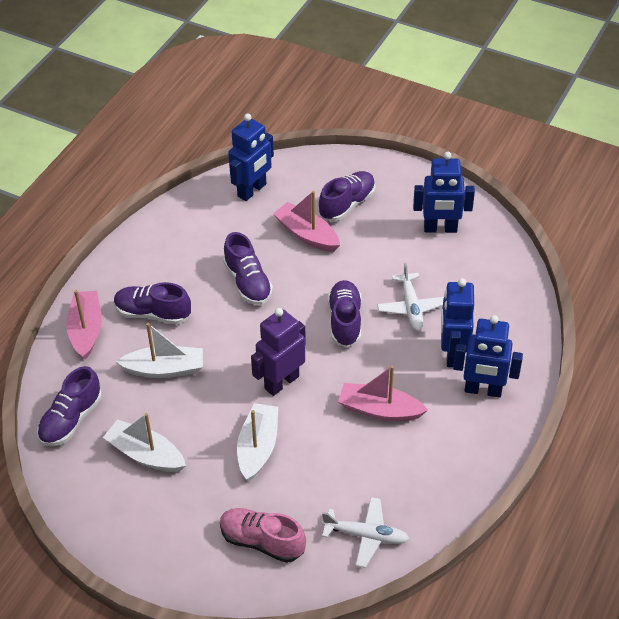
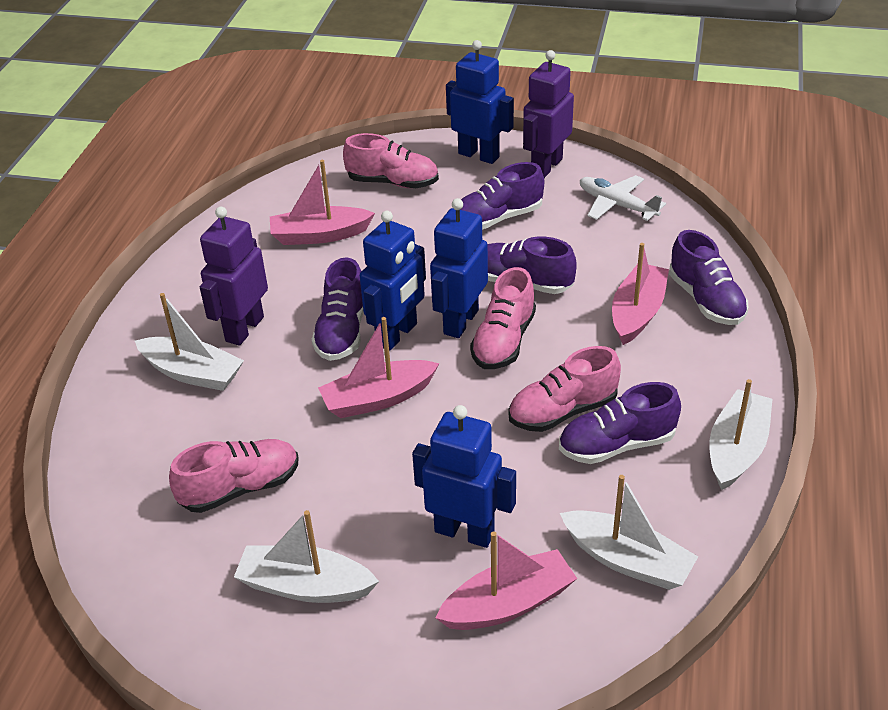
pink boat: 3 -> 4
pink shoe: 1 -> 4
purple robot: 1 -> 2
white boat: 3 -> 4
white plane: 2 -> 1

